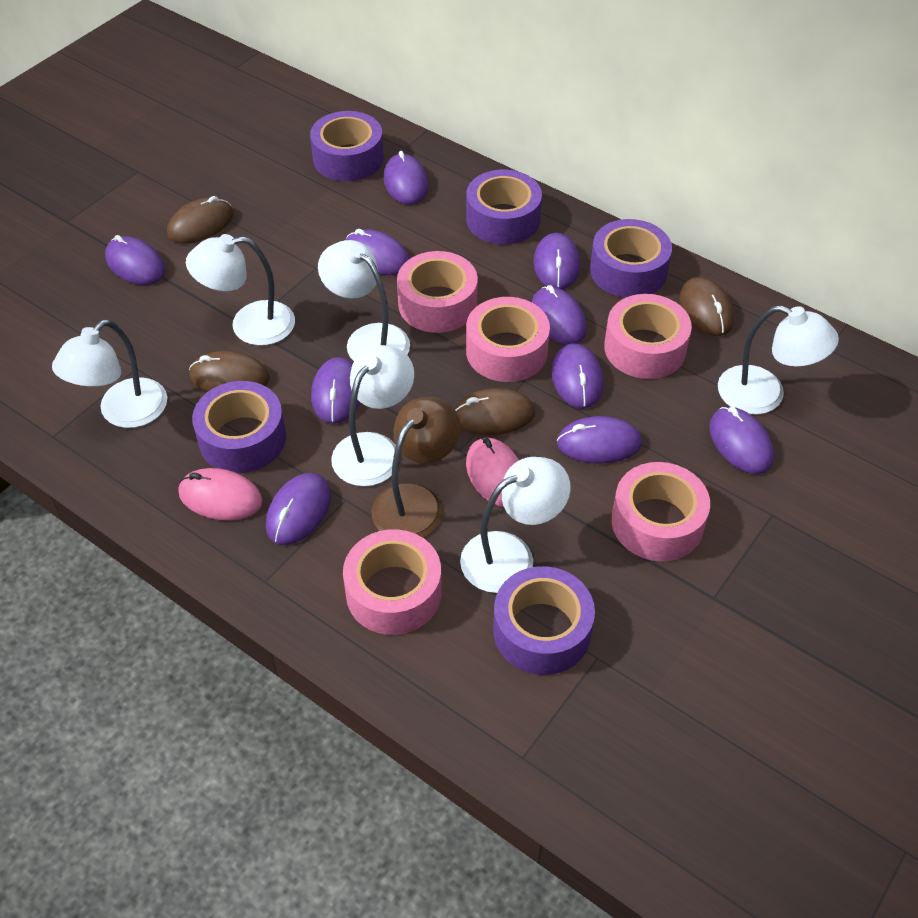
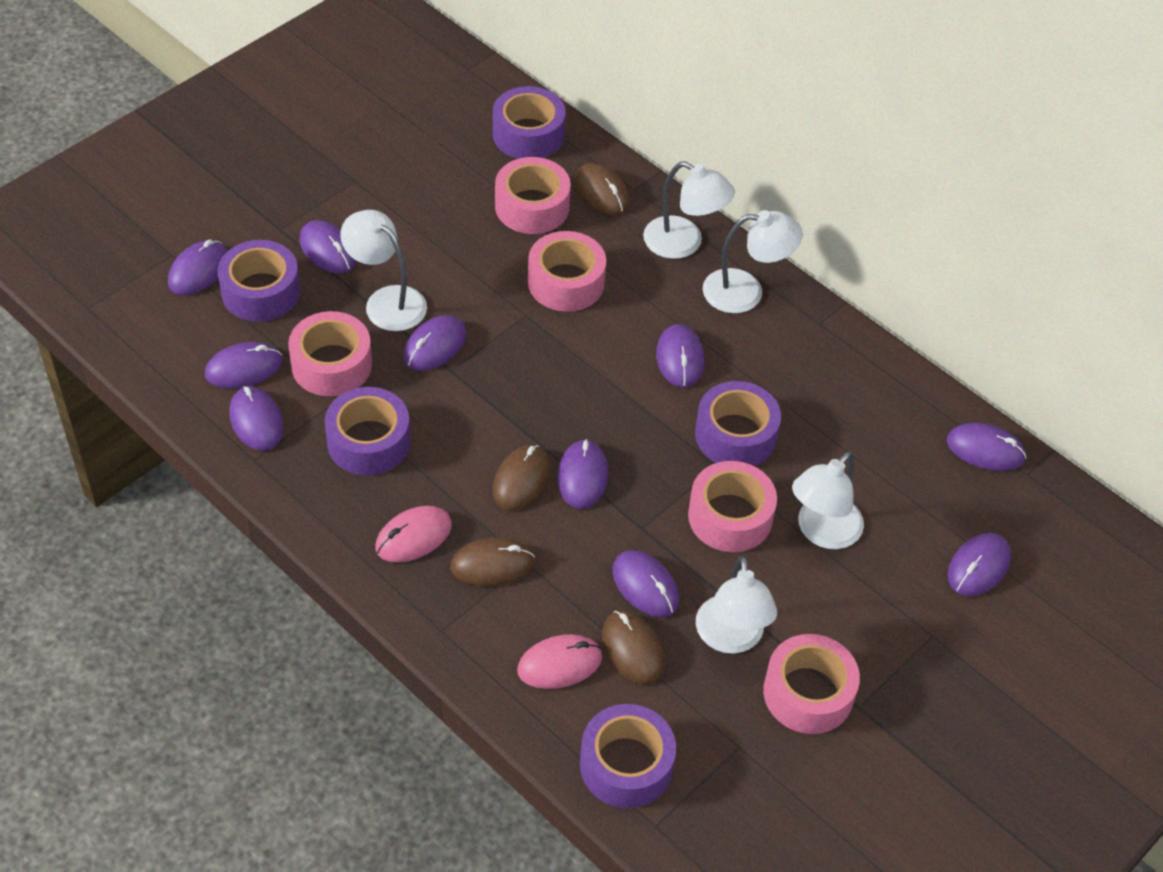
brown lamp: 1 -> 0
white lamp: 6 -> 5

